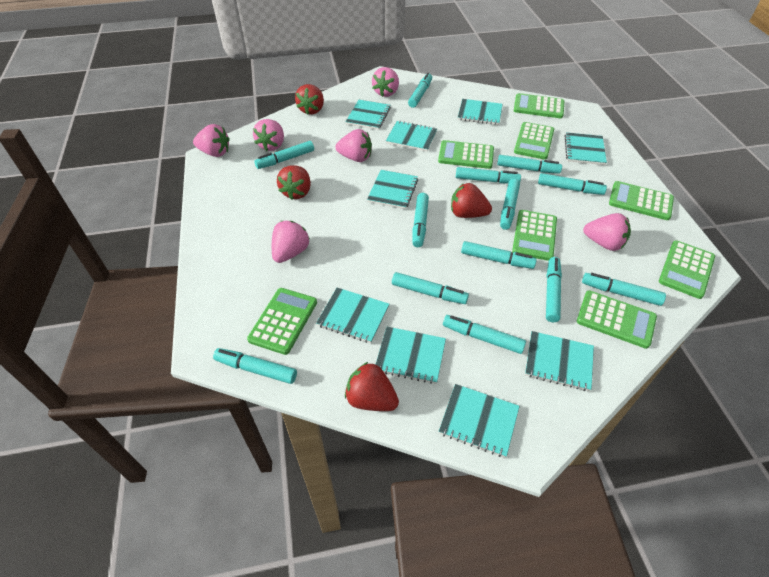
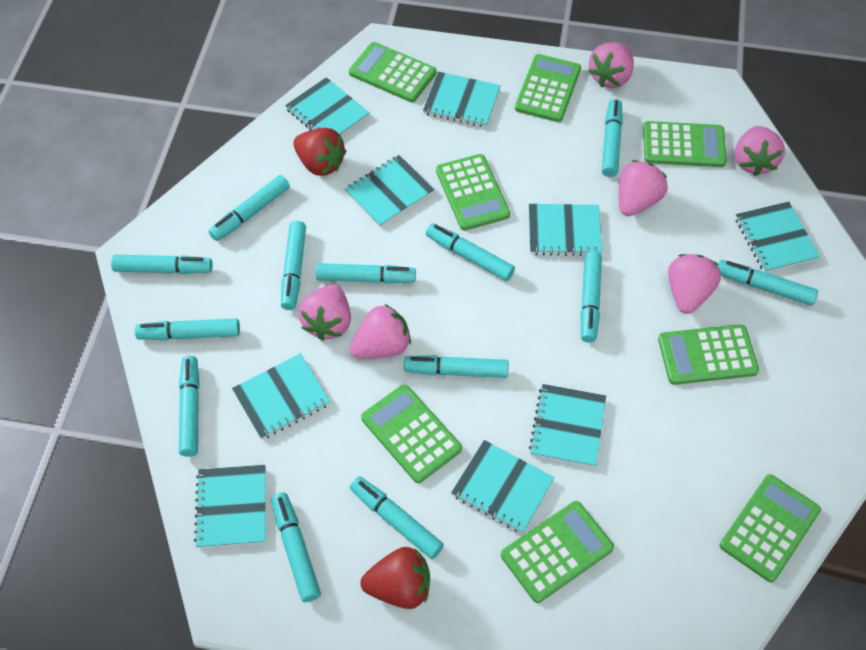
red strawberry: 4 -> 2

